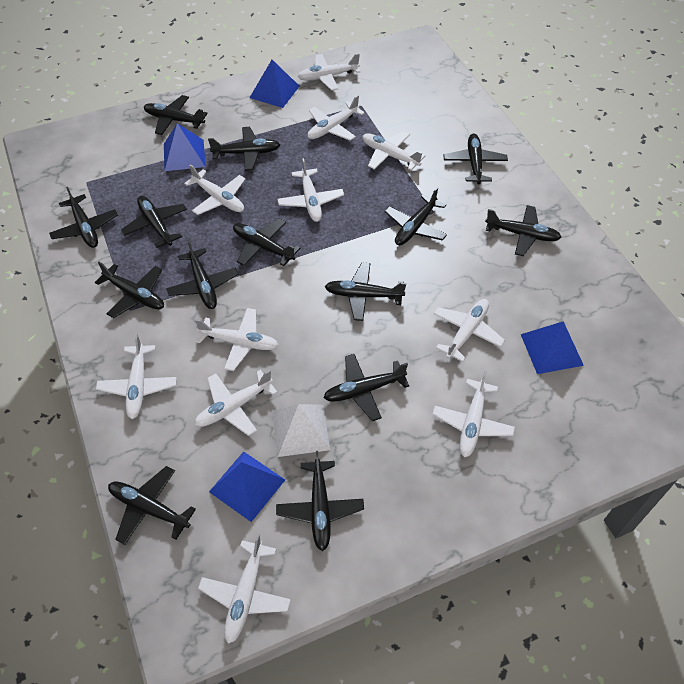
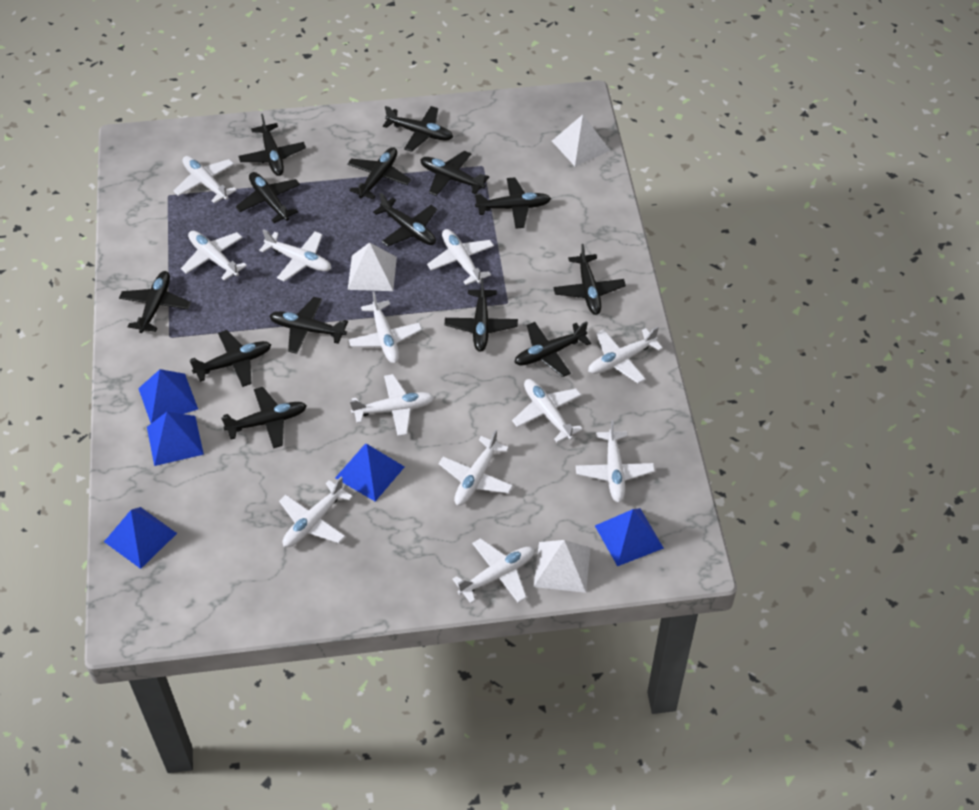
blue pyramid: 4 -> 5
white plane: 11 -> 12
white pyramid: 1 -> 3

